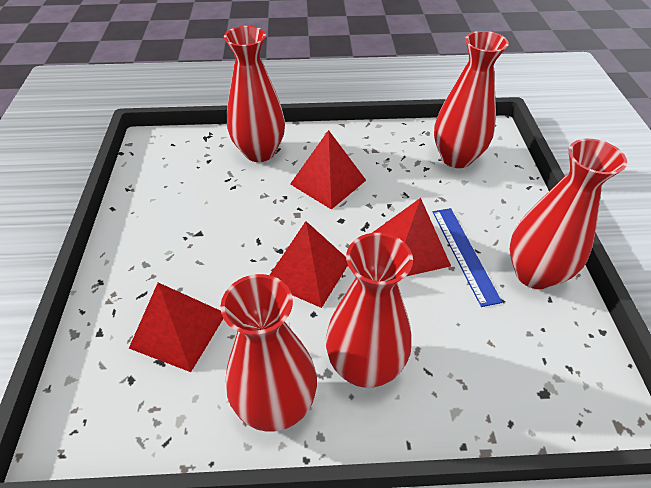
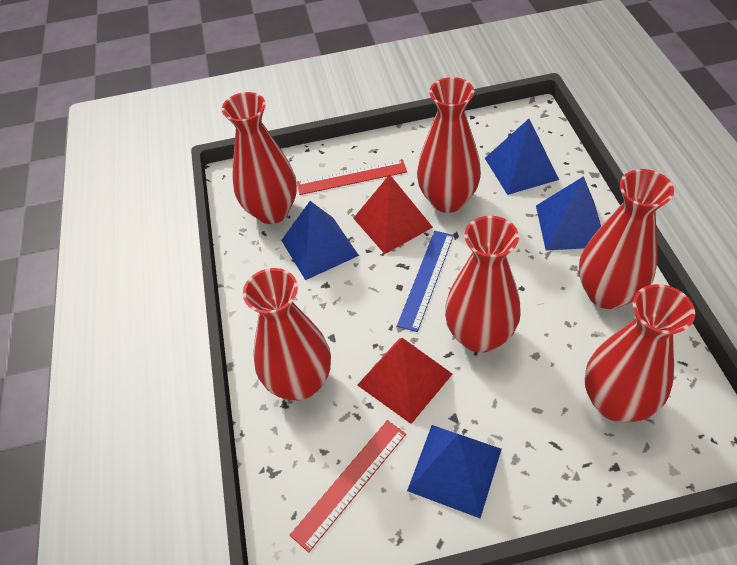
blue pyramid: 0 -> 4
red pyramid: 4 -> 2
red ruler: 0 -> 2
red vase: 5 -> 6

